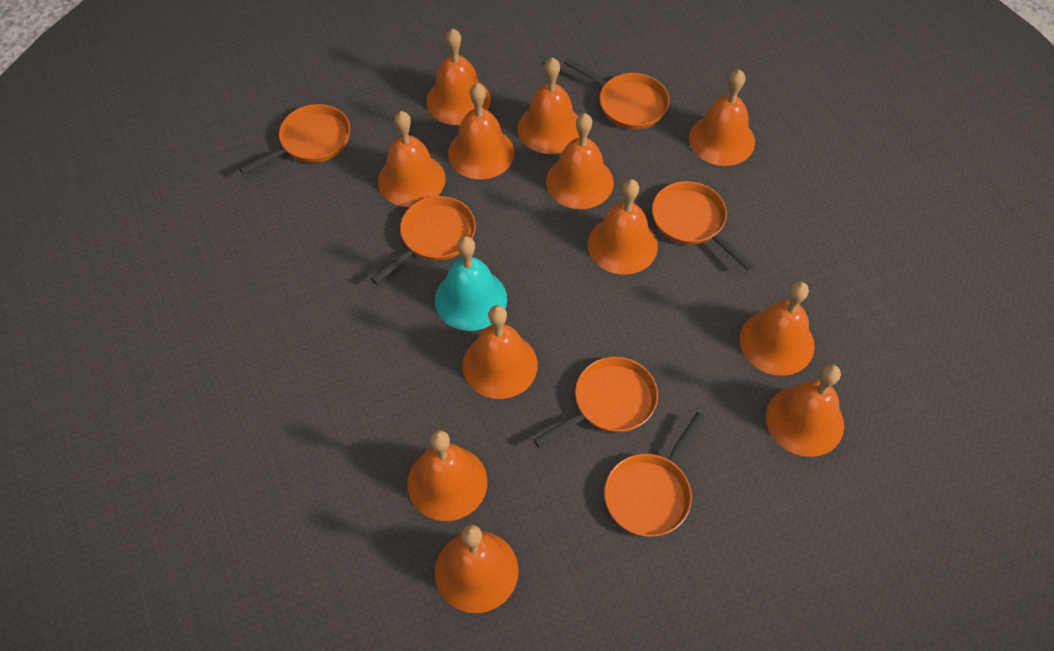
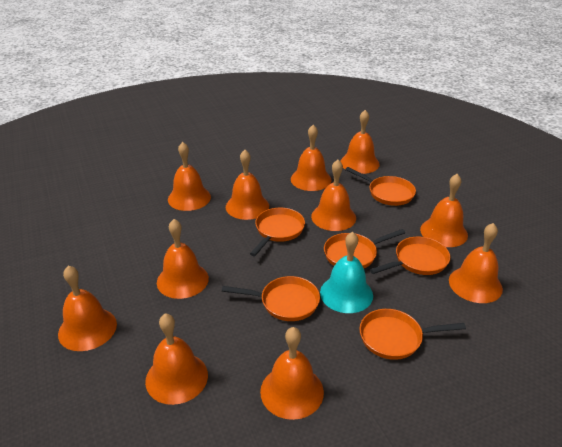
orange bell: 12 -> 11

